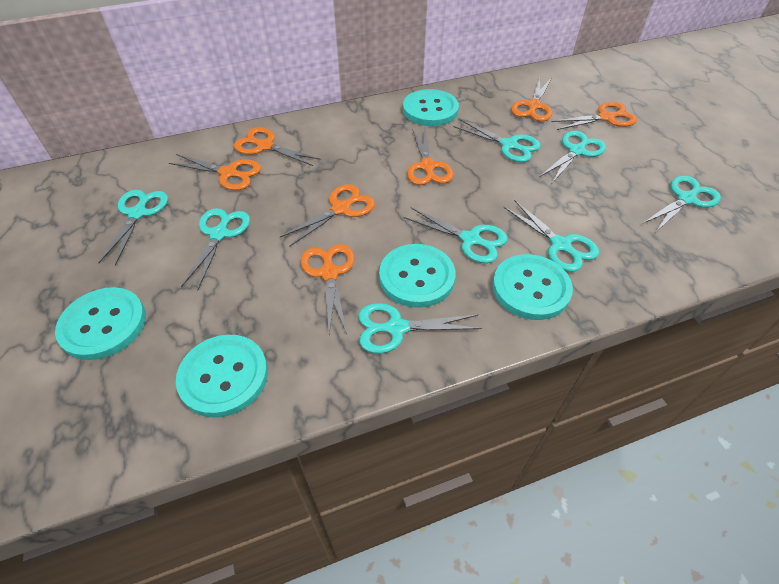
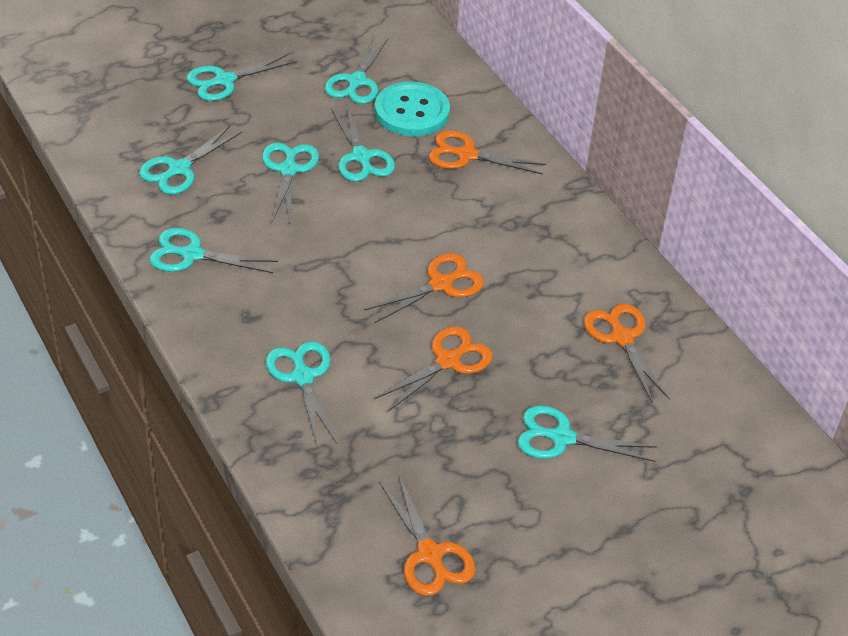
orange scissors: 7 -> 5
turquoise button: 5 -> 1

